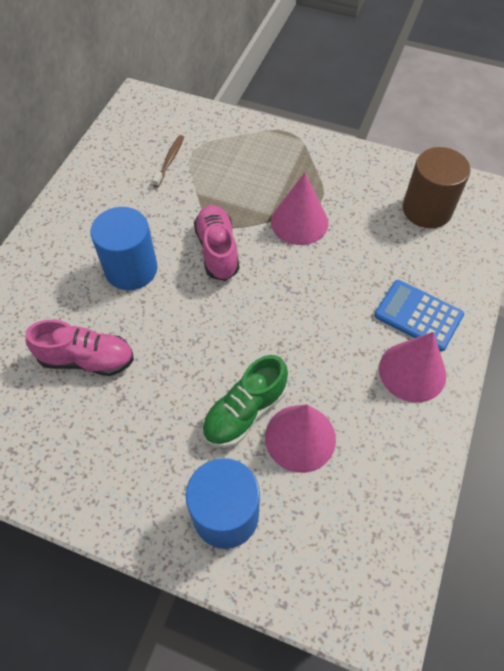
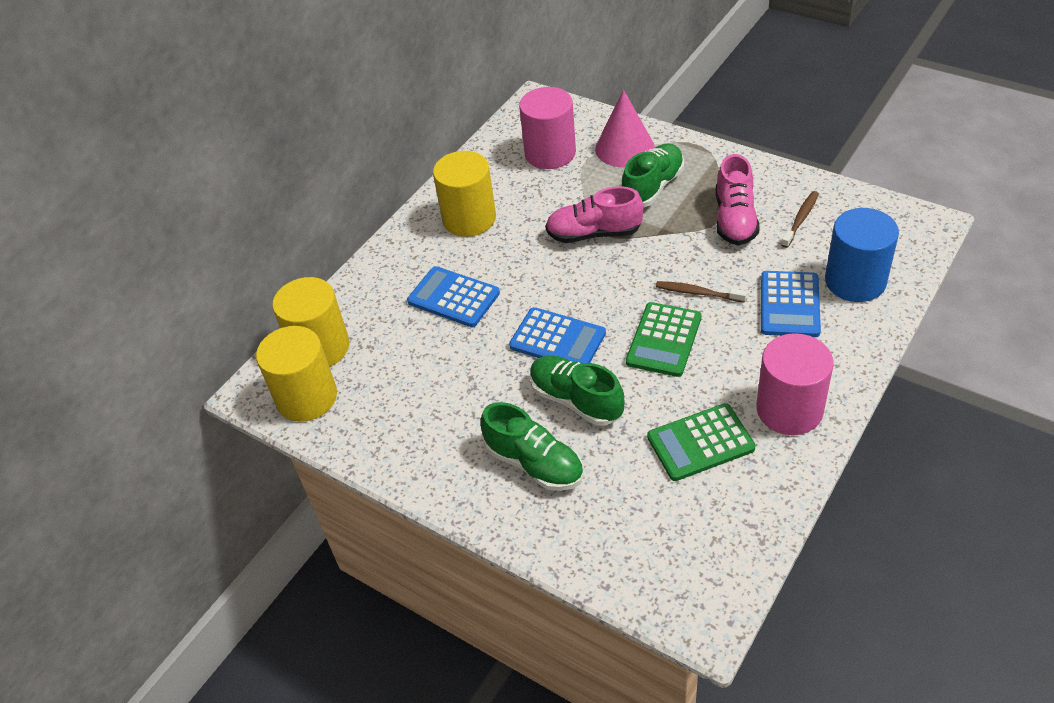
blue calculator: 1 -> 3
blue cylinder: 2 -> 1
brown cylinder: 1 -> 0
brown toothbrush: 1 -> 2
green calculator: 0 -> 2
green shoe: 1 -> 3
pink cone: 3 -> 1
pink cylinder: 0 -> 2
yellow cylinder: 0 -> 3

